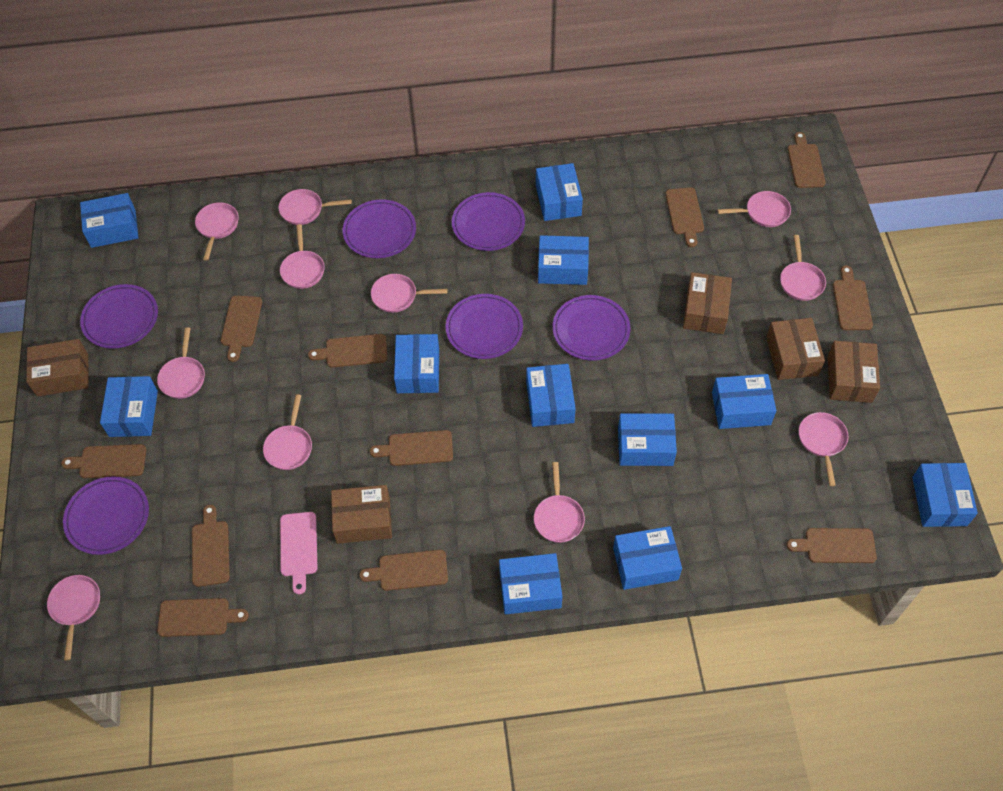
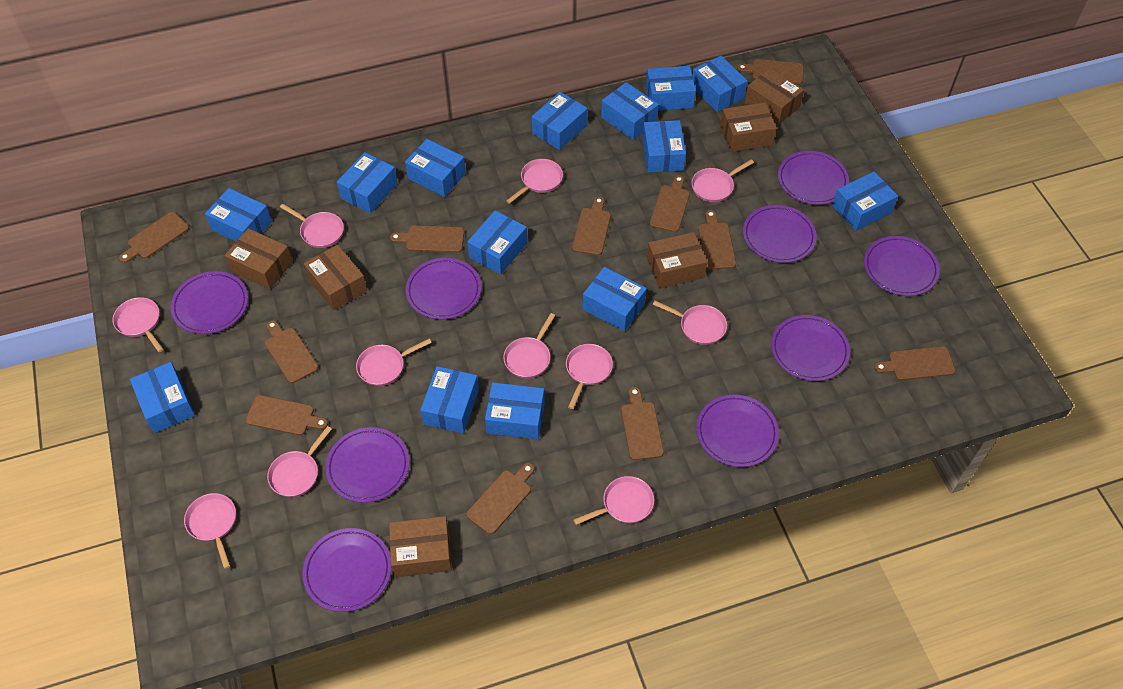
blue box: 11 -> 14
brown box: 5 -> 6
pink cutting board: 1 -> 0
purple plate: 6 -> 9

